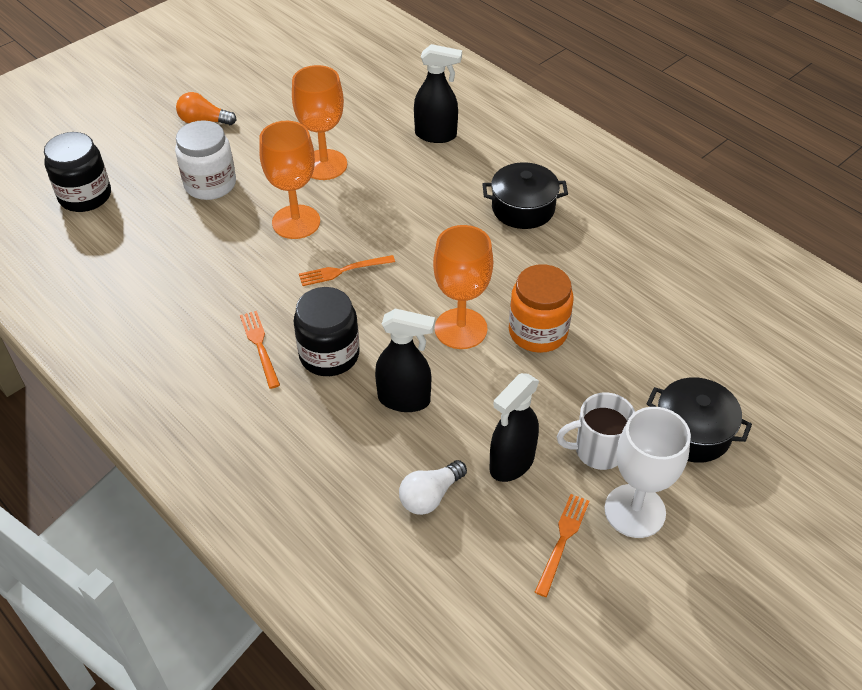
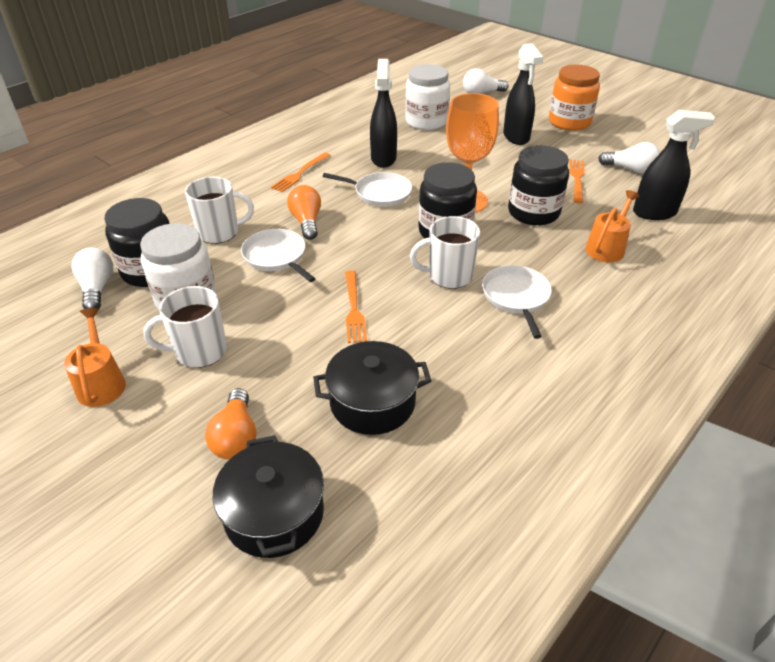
black jar: 2 -> 3
orange goblet: 3 -> 1
orange light bulb: 1 -> 2
orange watering can: 0 -> 2
white goblet: 1 -> 0
white jar: 1 -> 2
white light bulb: 1 -> 3
white mug: 1 -> 3
white pan: 0 -> 3

